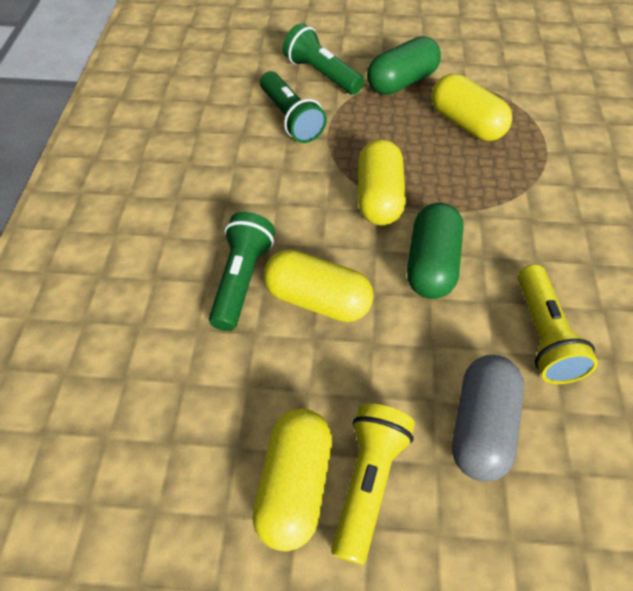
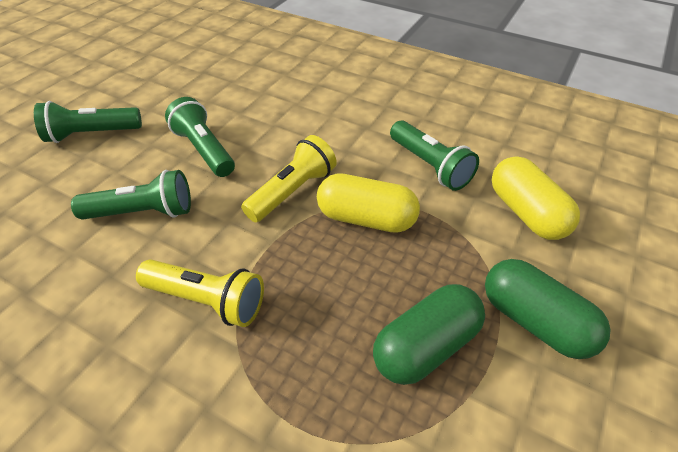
green flashlight: 3 -> 4
grey capsule: 1 -> 0
yellow capsule: 4 -> 2

